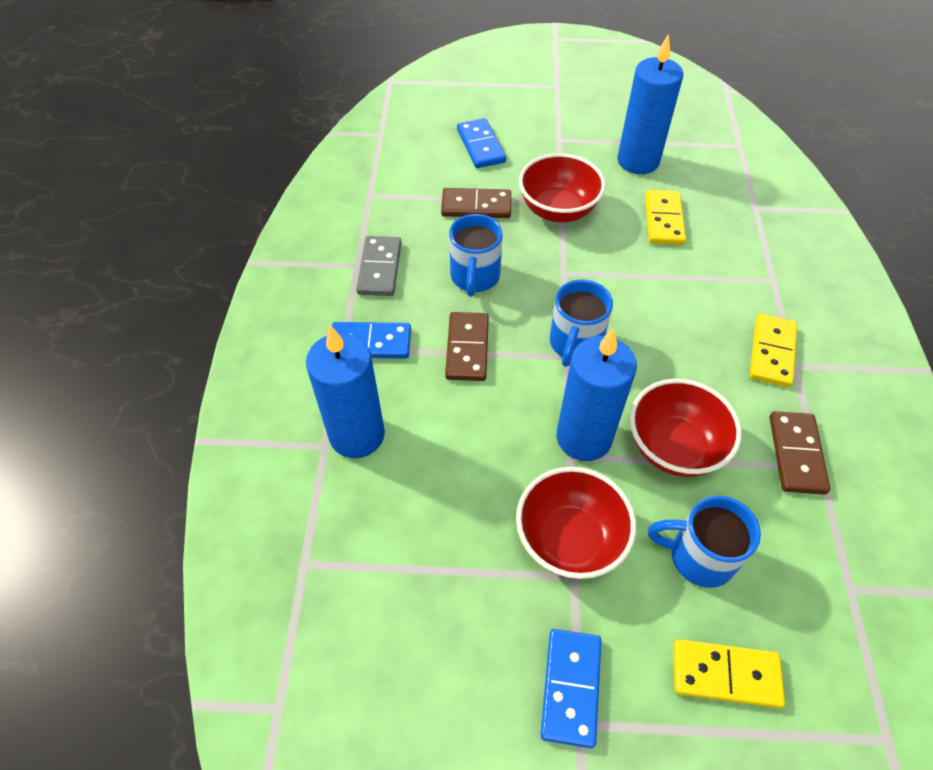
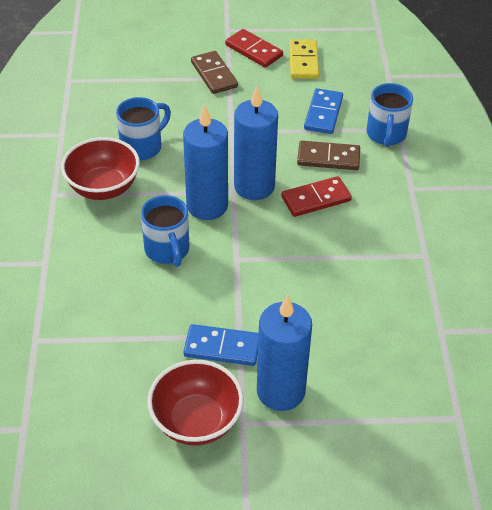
blue domino: 3 -> 2
brown domino: 3 -> 2
grey domino: 1 -> 0
red bowl: 3 -> 2
red domino: 0 -> 2
yellow domino: 3 -> 1

